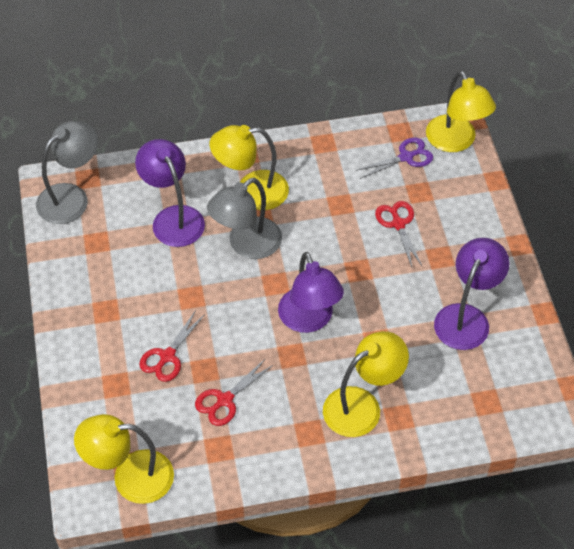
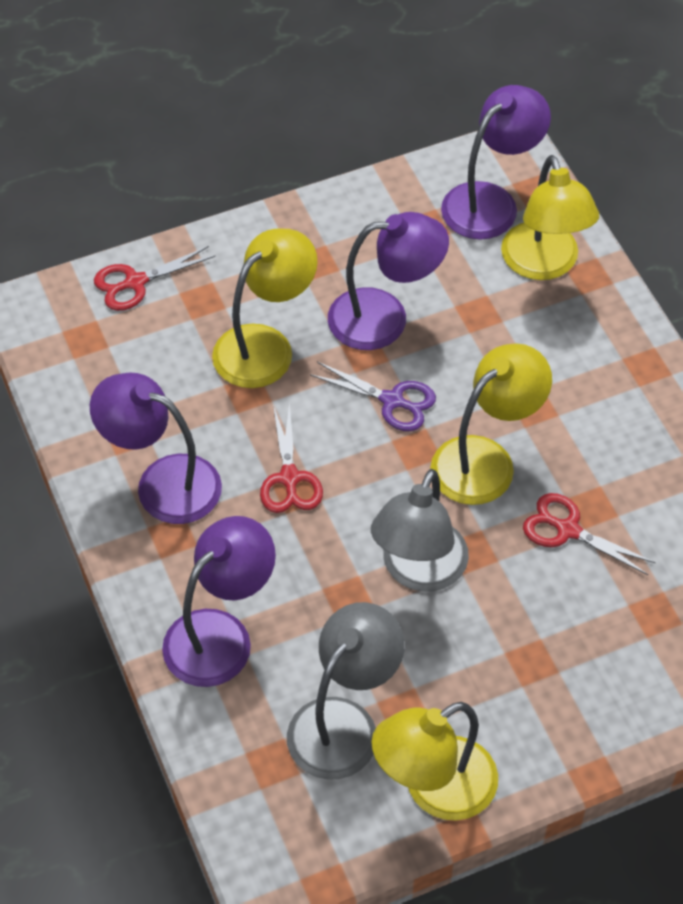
purple lamp: 3 -> 4

